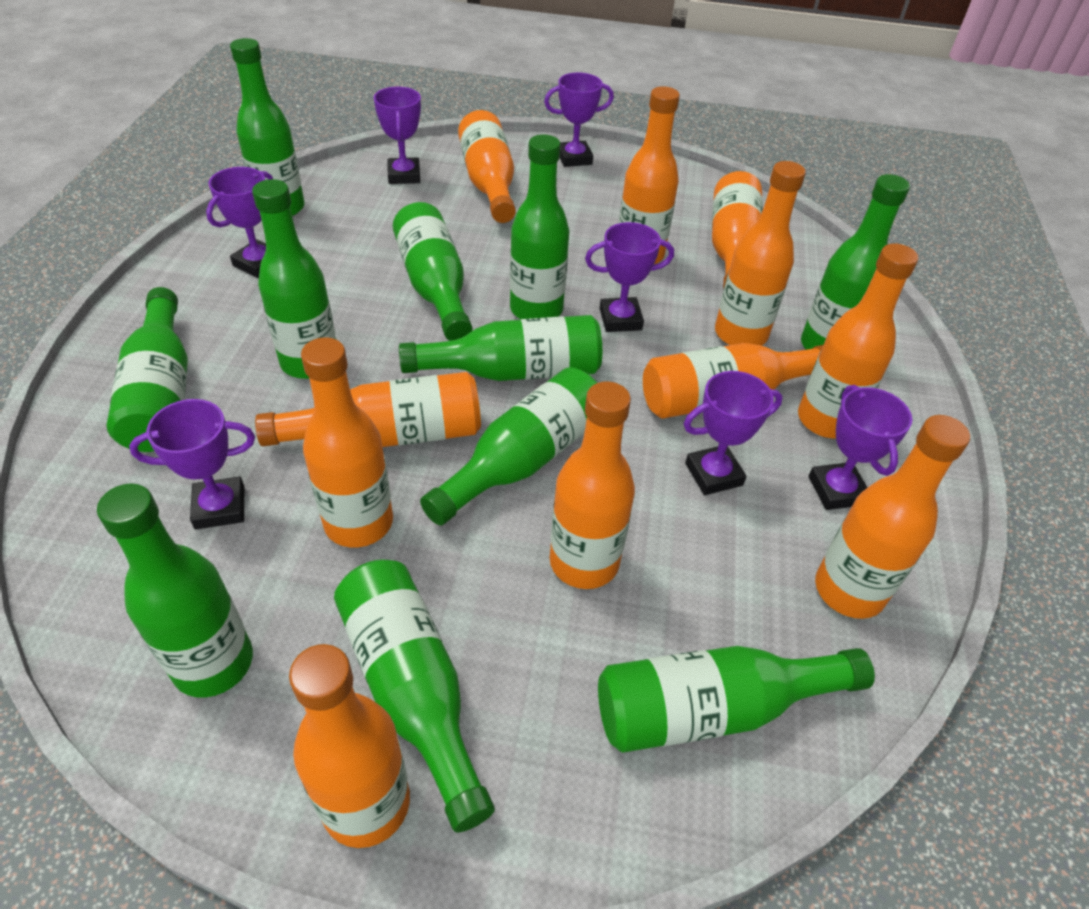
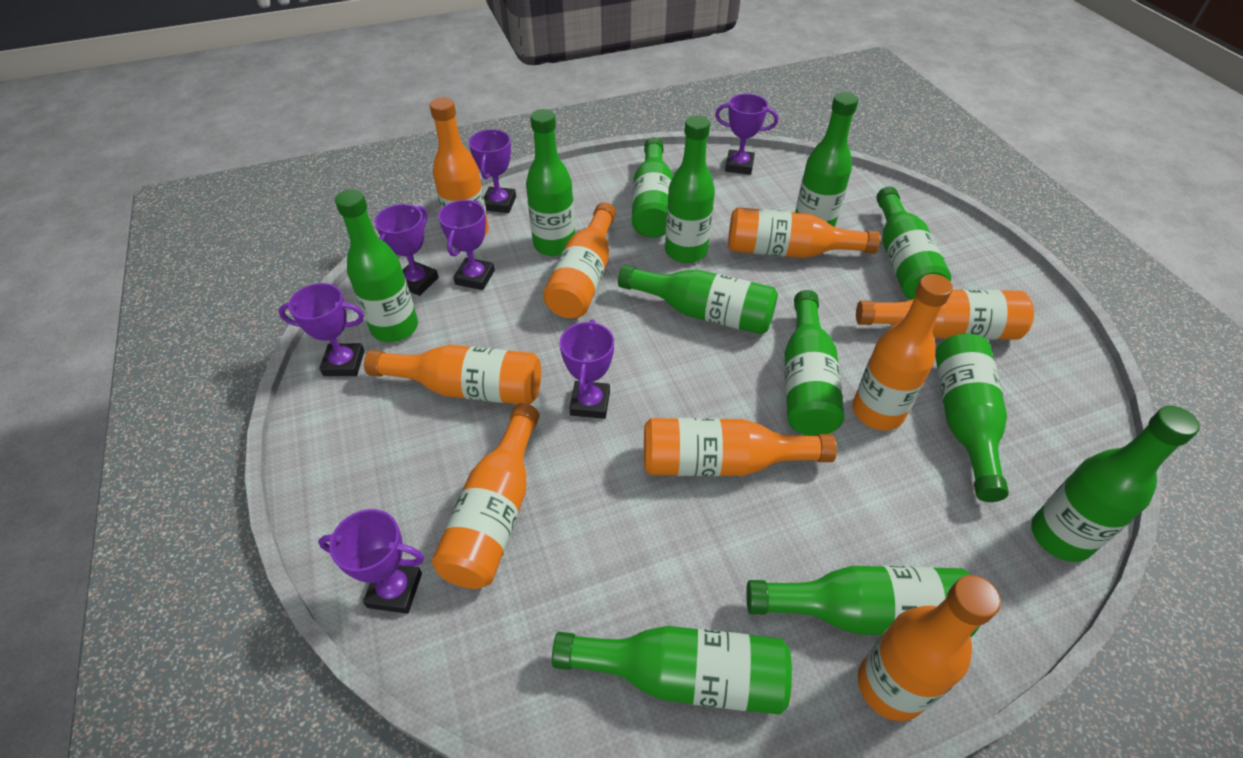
green bottle: 11 -> 12
orange bottle: 11 -> 9

